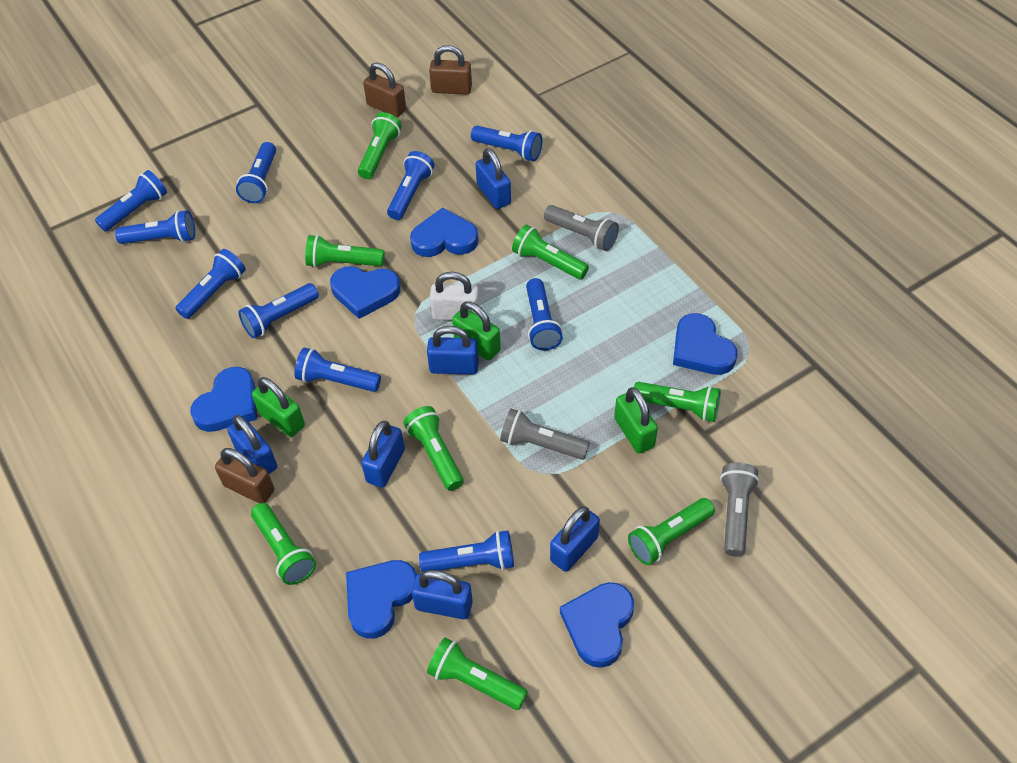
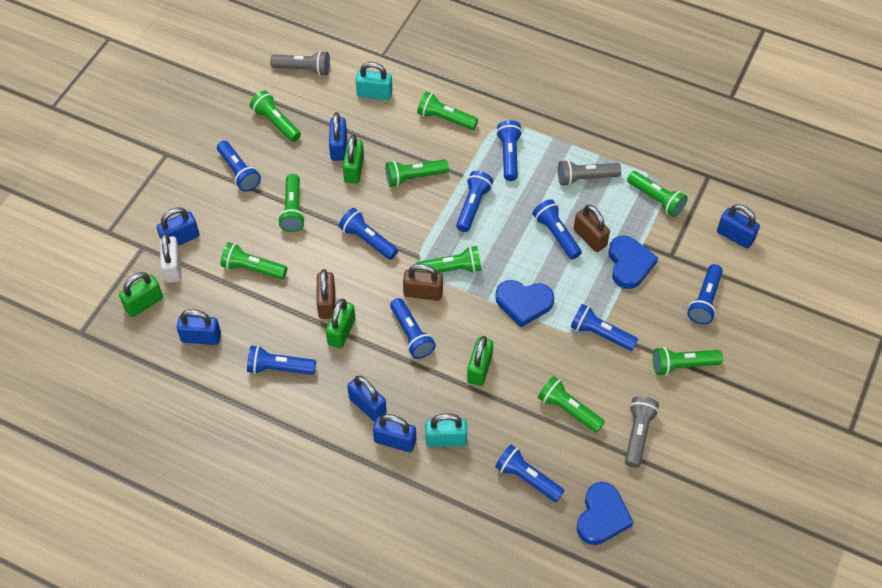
blue heart: 6 -> 3
green flashlight: 8 -> 9
green padlock: 3 -> 4
turquoise padlock: 0 -> 2

